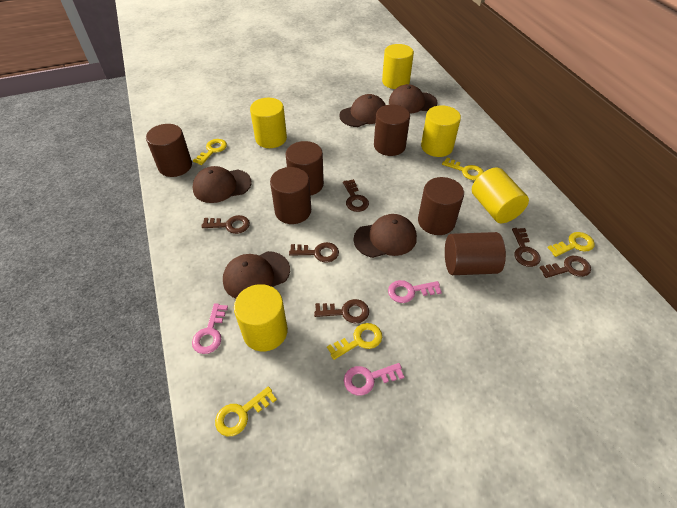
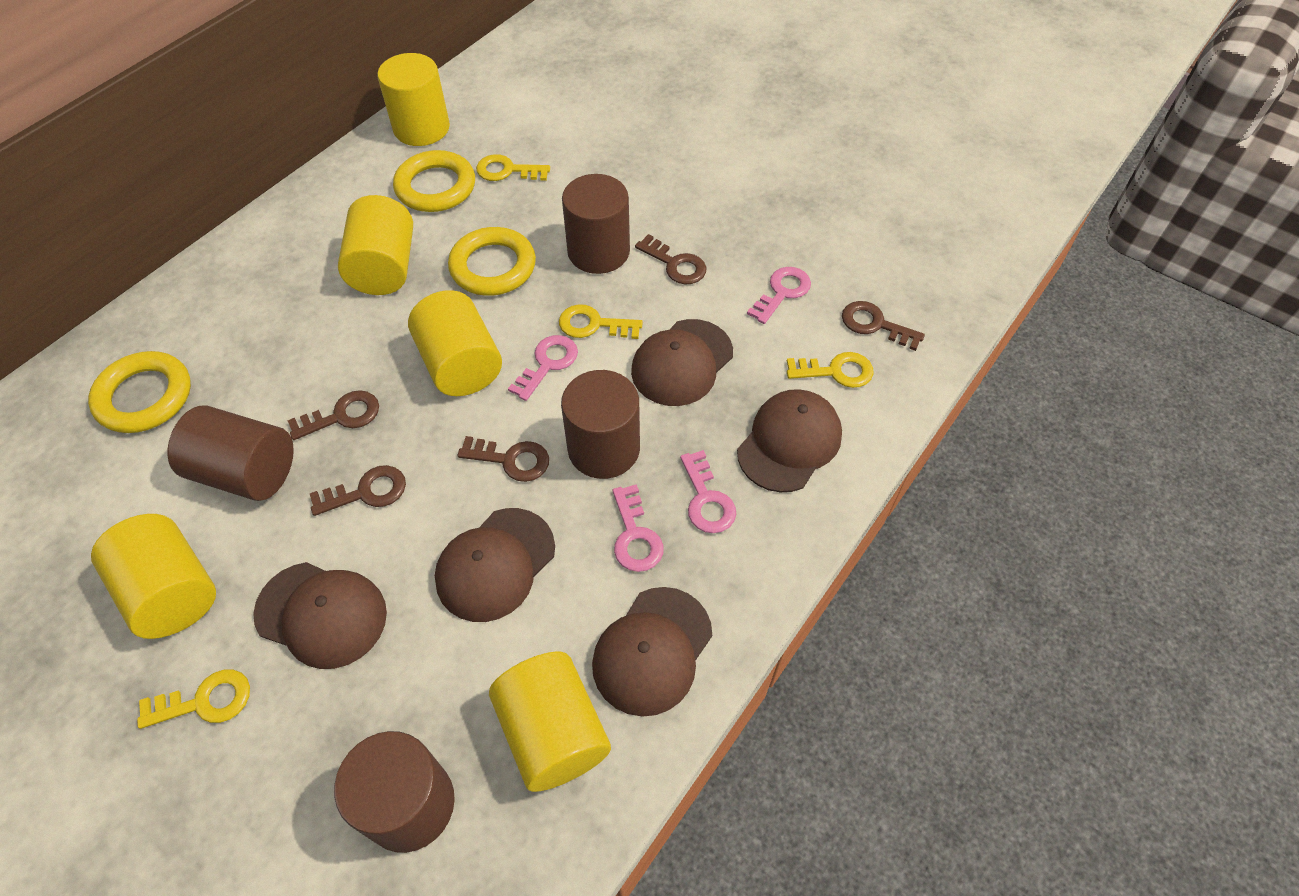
brown cylinder: 6 -> 4
brown key: 6 -> 5
pink key: 3 -> 4
yellow key: 5 -> 4
yellow ring: 0 -> 3

